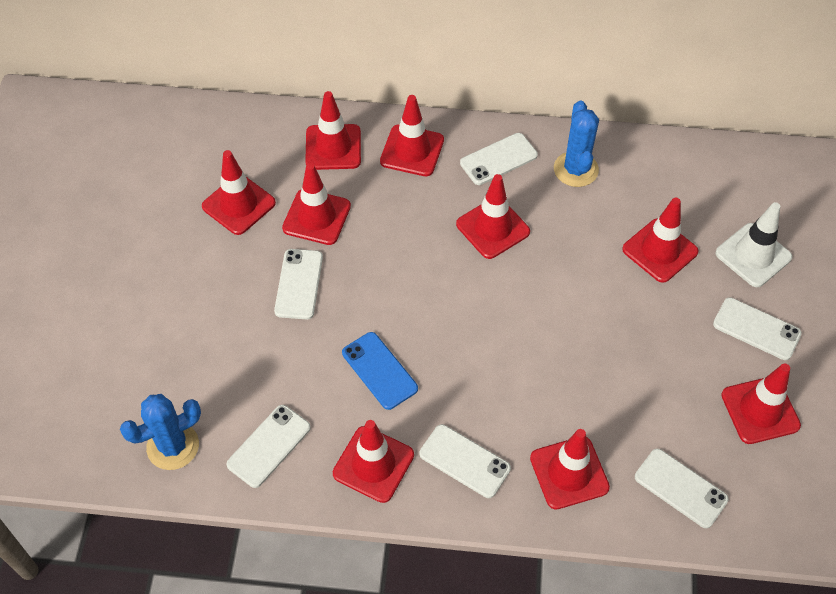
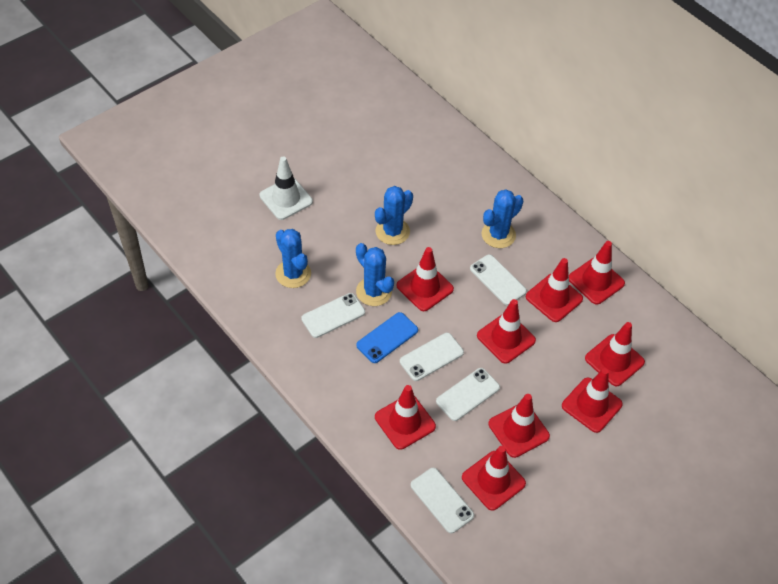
blue cactus: 2 -> 4
white phone: 6 -> 5

